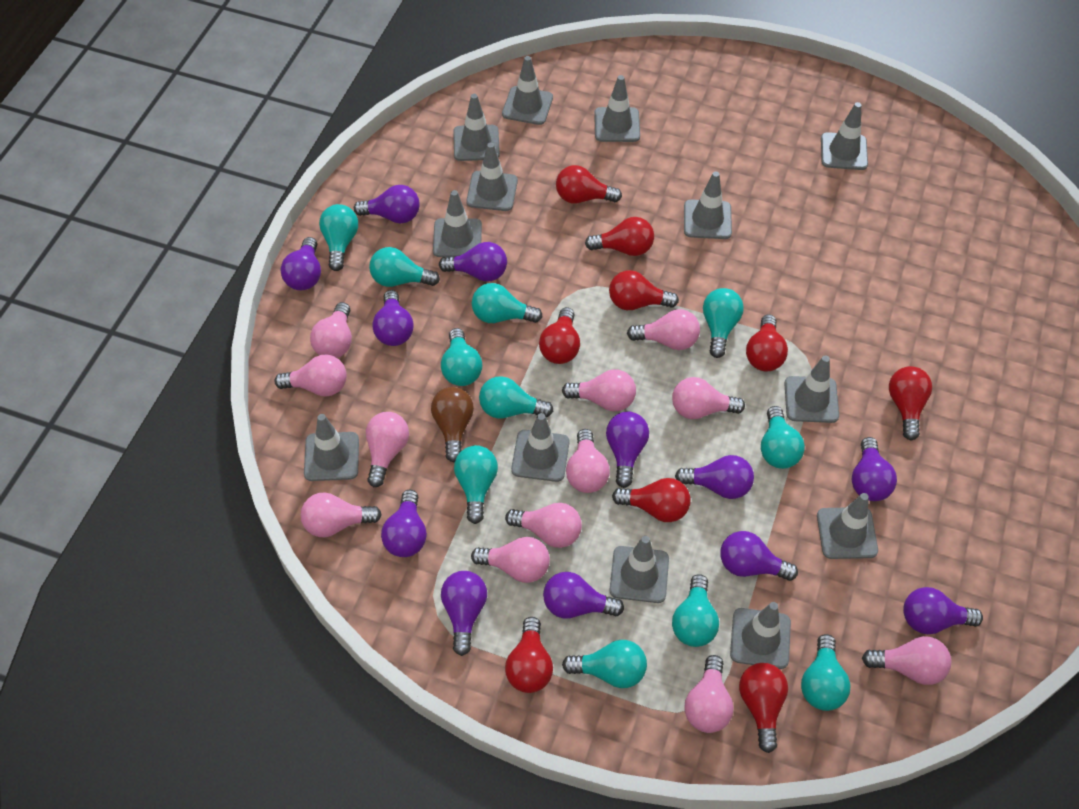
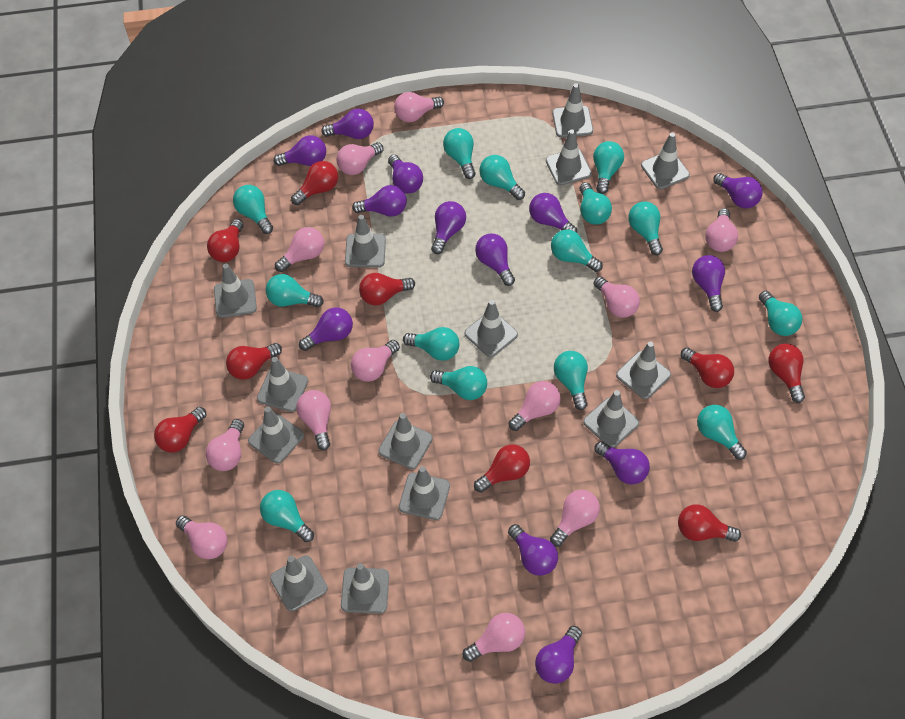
brown light bulb: 1 -> 0
grey traffic cone: 13 -> 14
purple light bulb: 12 -> 13
turquoise light bulb: 11 -> 14

